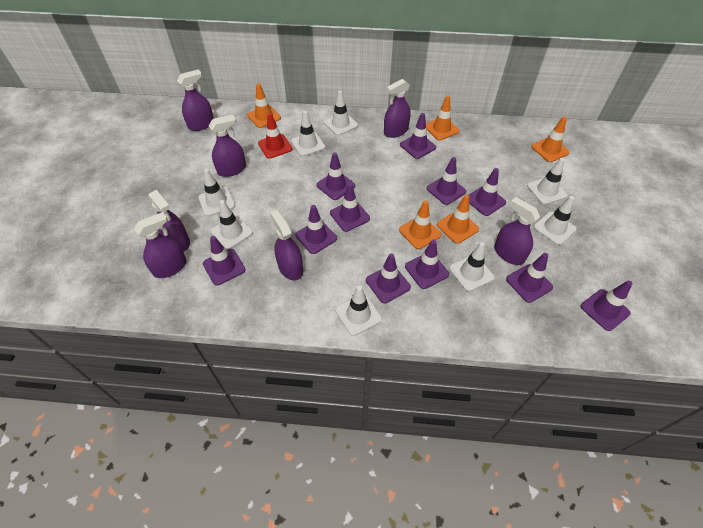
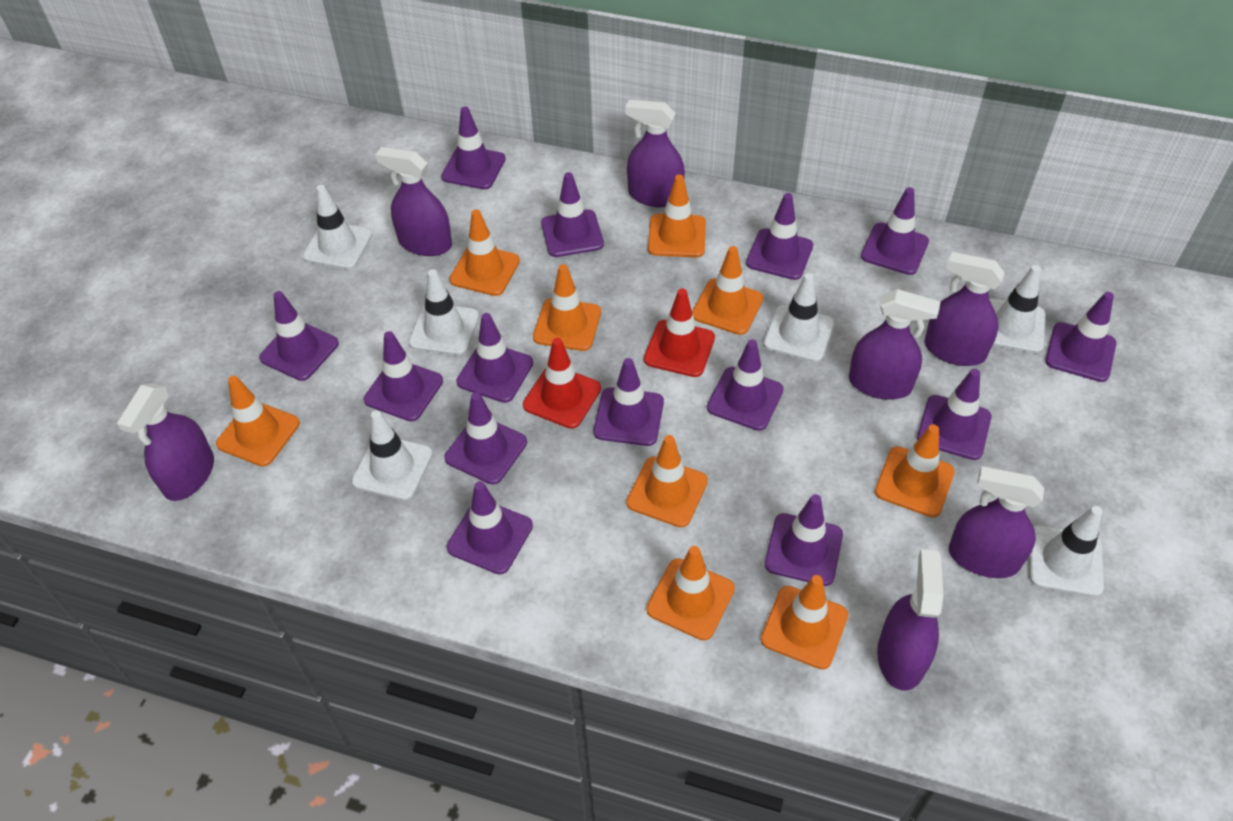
orange traffic cone: 5 -> 9
purple traffic cone: 11 -> 14
red traffic cone: 1 -> 2
white traffic cone: 8 -> 6

